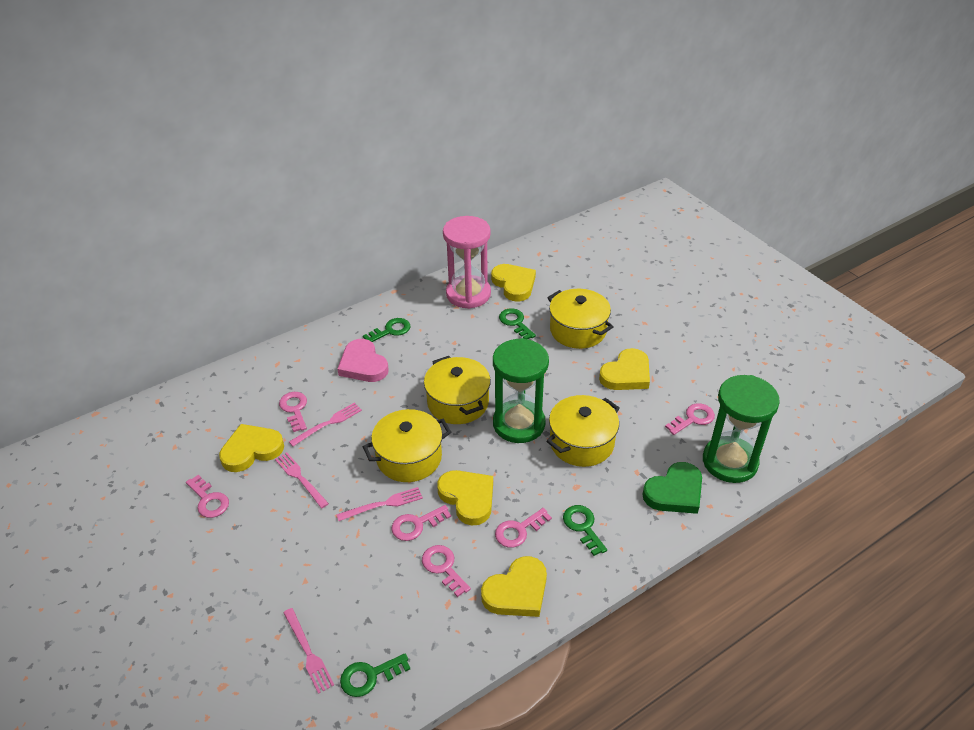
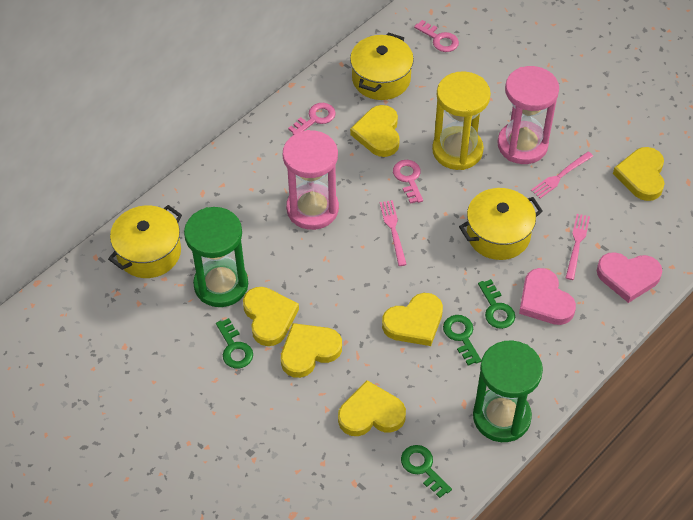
green heart: 1 -> 0
pink fork: 4 -> 3
pink heart: 1 -> 2
pink hourglass: 1 -> 2
pink key: 6 -> 3
yellow heart: 5 -> 6
yellow hourglass: 0 -> 1
yellow pot: 4 -> 3

